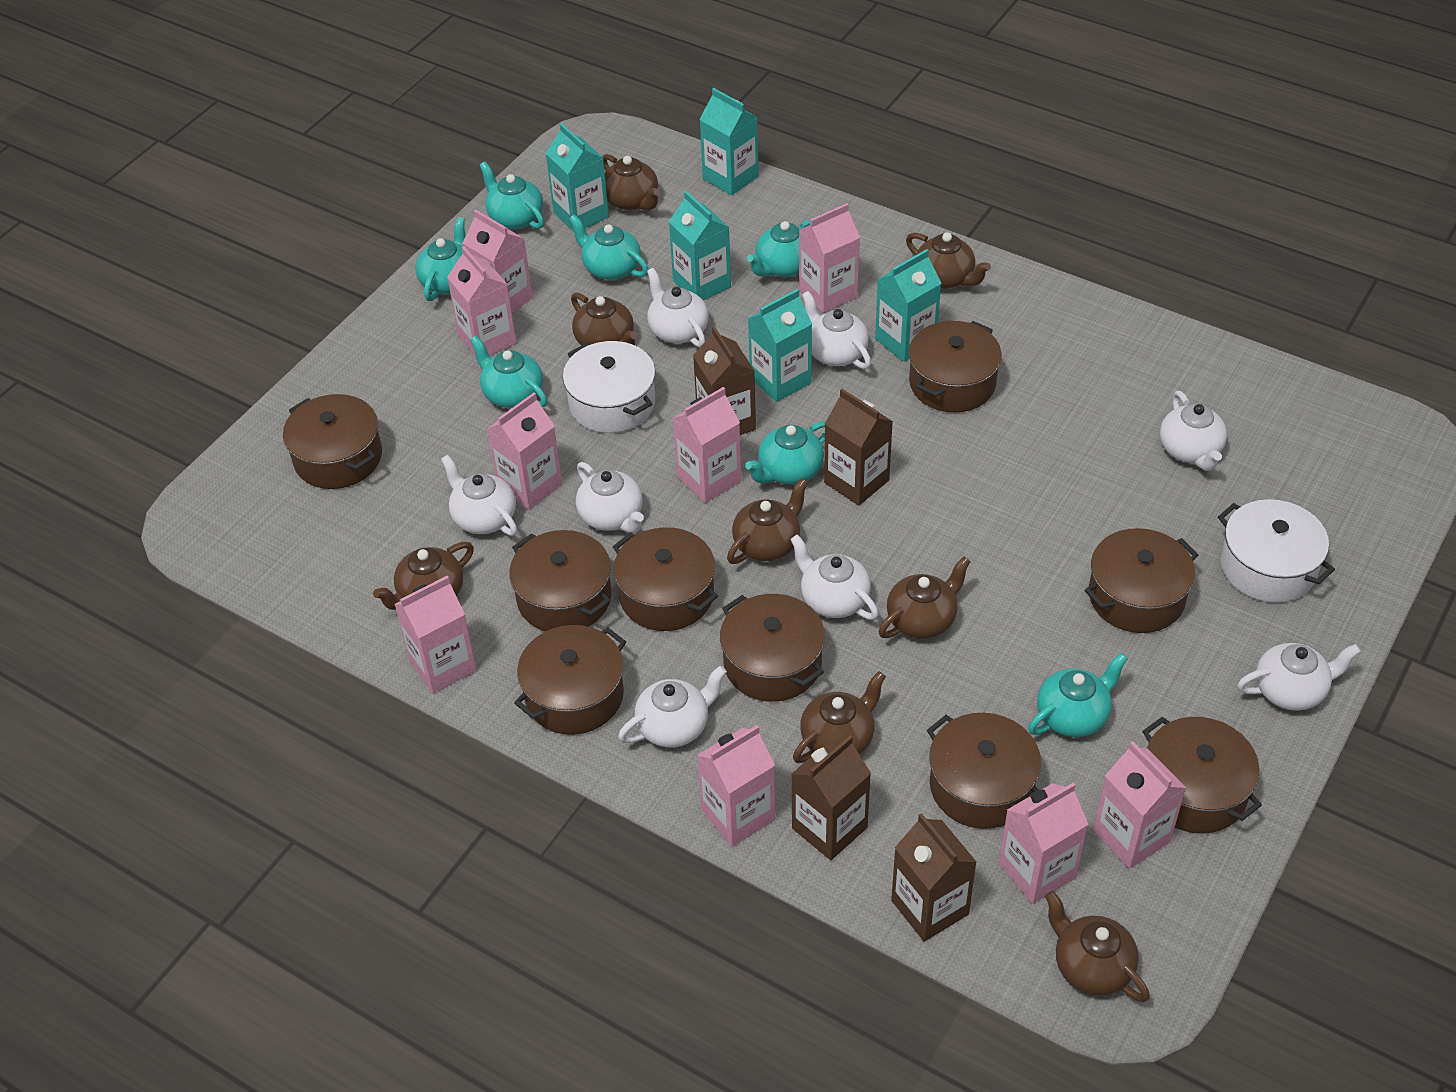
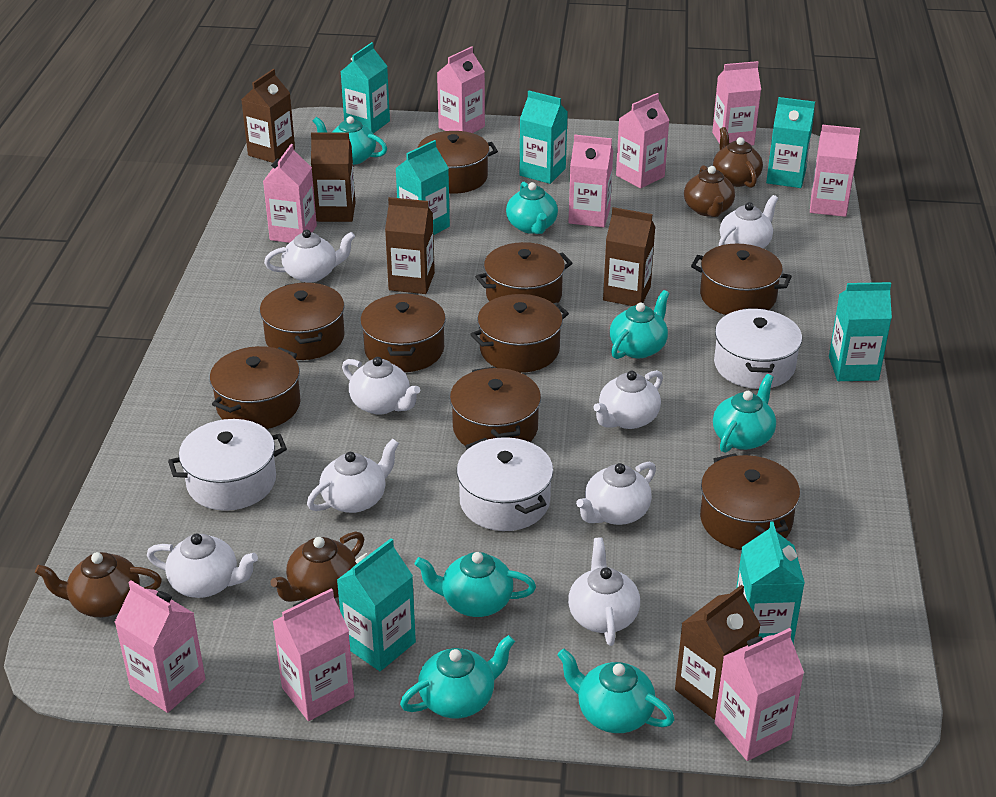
brown carton: 4 -> 5
brown teapot: 8 -> 4
turquoise carton: 5 -> 7
white pot: 2 -> 3

